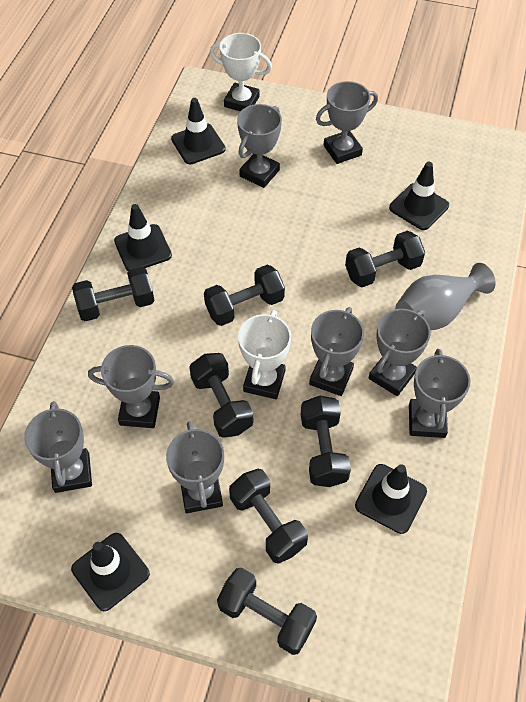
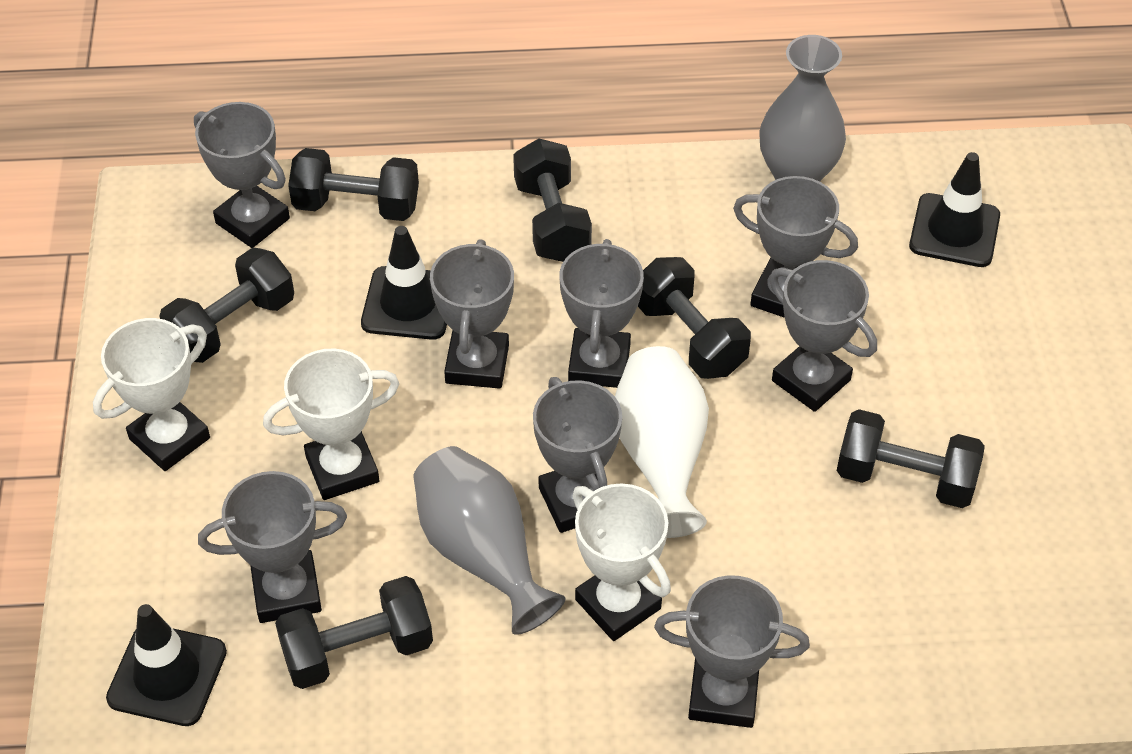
black dumbbell: 7 -> 6
black traffic cone: 5 -> 3
grey vase: 1 -> 2
white trophy: 2 -> 3
white vase: 0 -> 1

